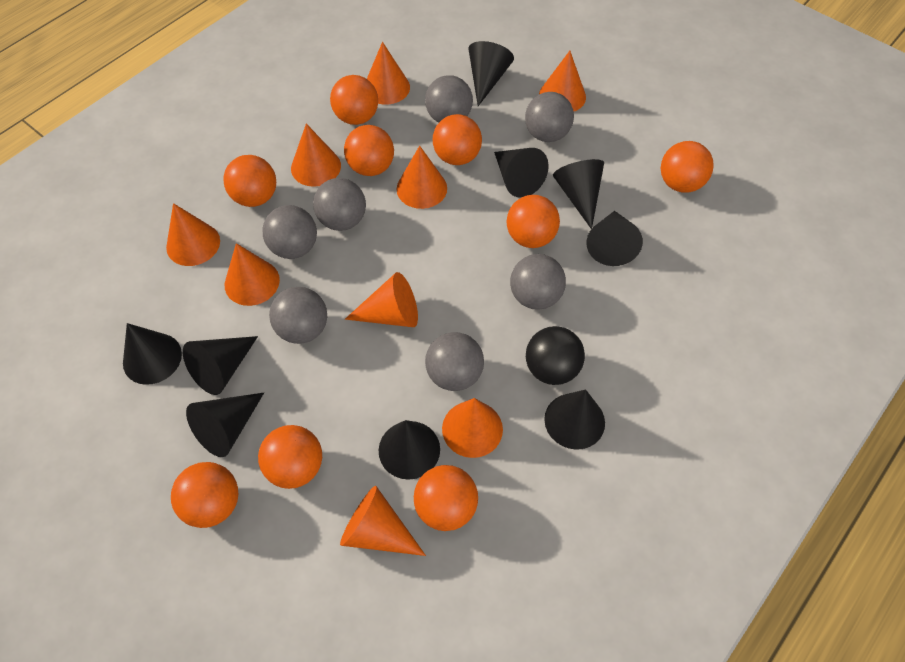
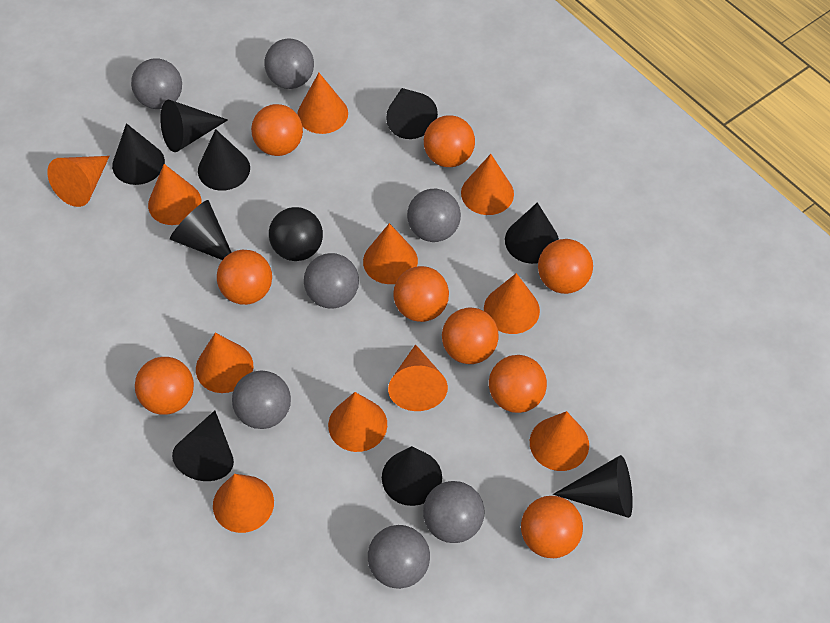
orange cone: 9 -> 11

